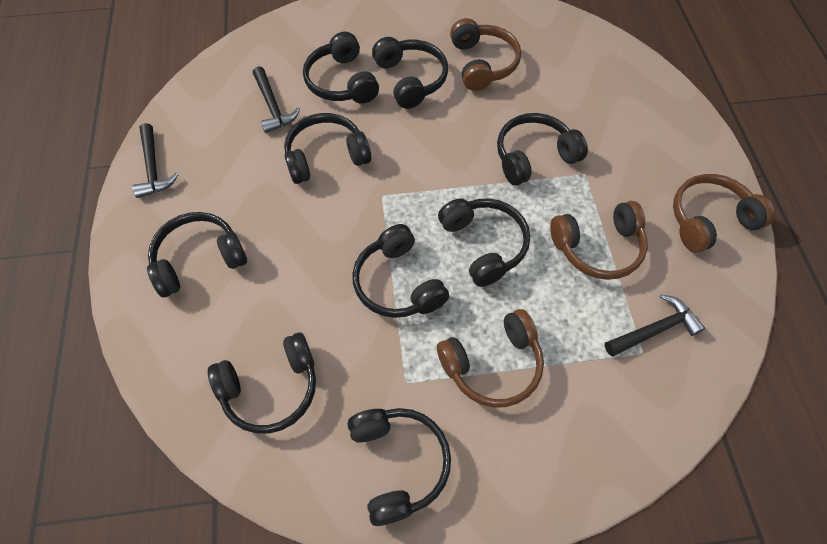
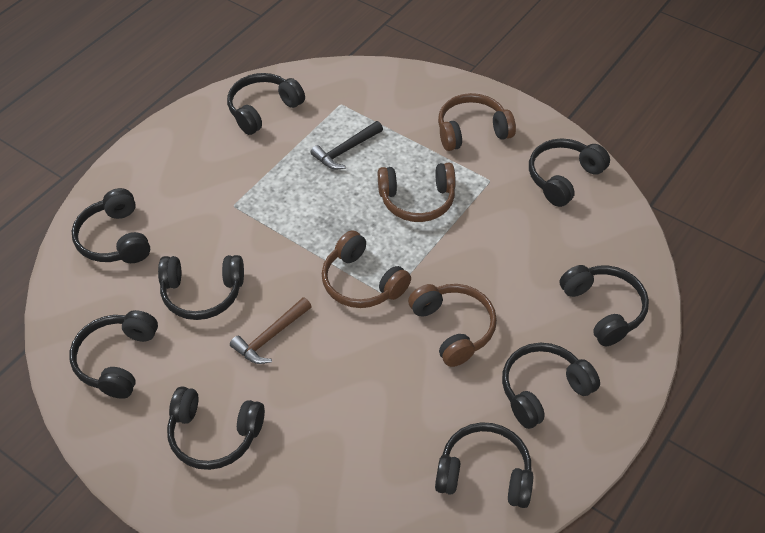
black hammer: 3 -> 1
brown hammer: 0 -> 1

